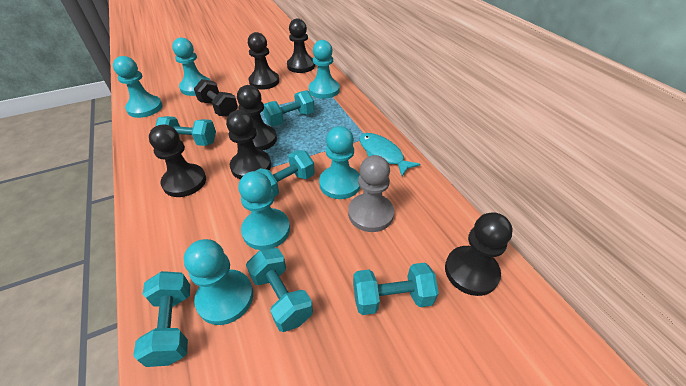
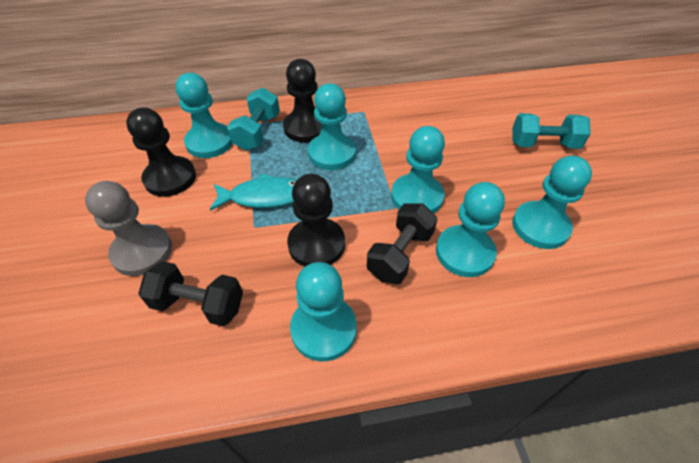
black dumbbell: 1 -> 2
black pawn: 6 -> 3
turquoise dumbbell: 6 -> 2

